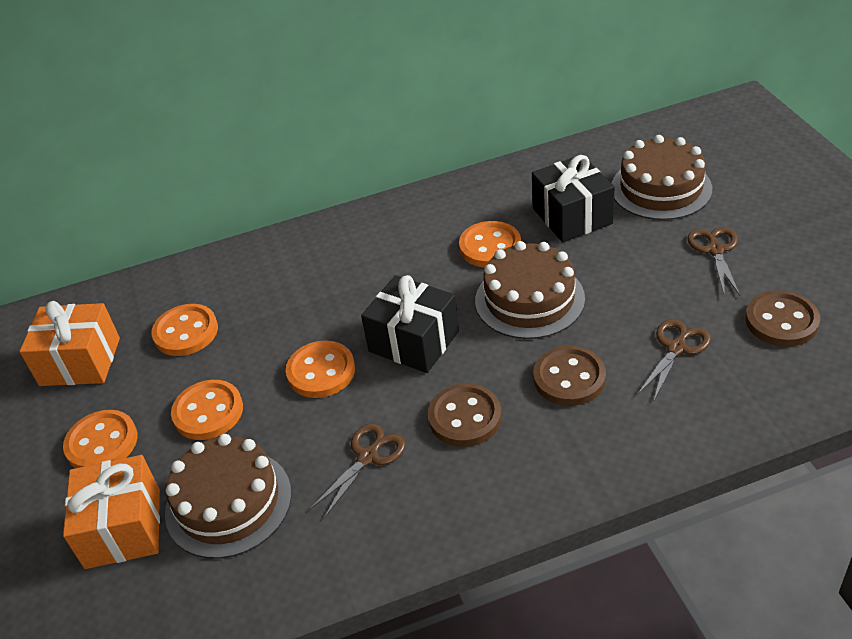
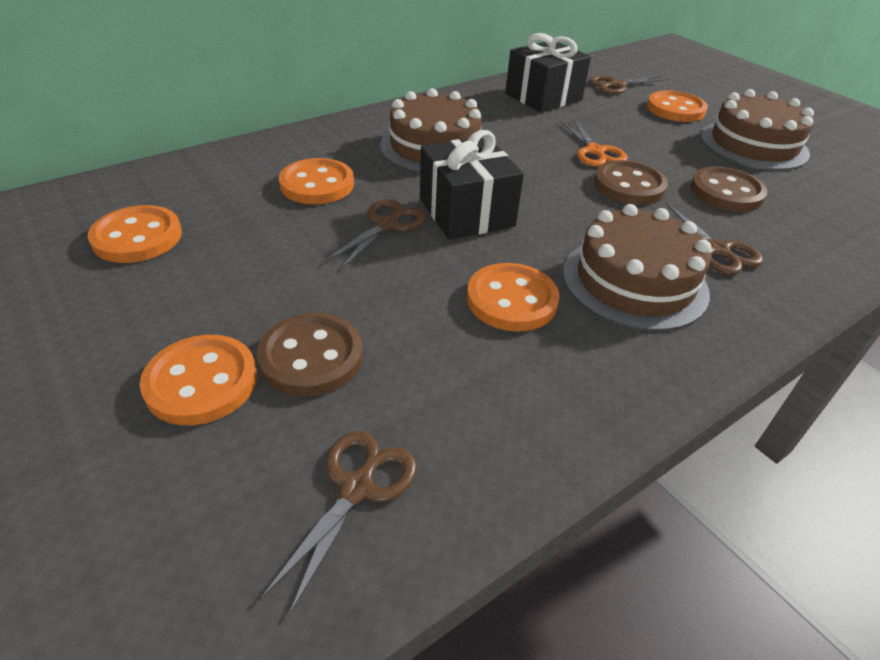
brown scissors: 3 -> 4
orange gift: 2 -> 0
orange scissors: 0 -> 1

